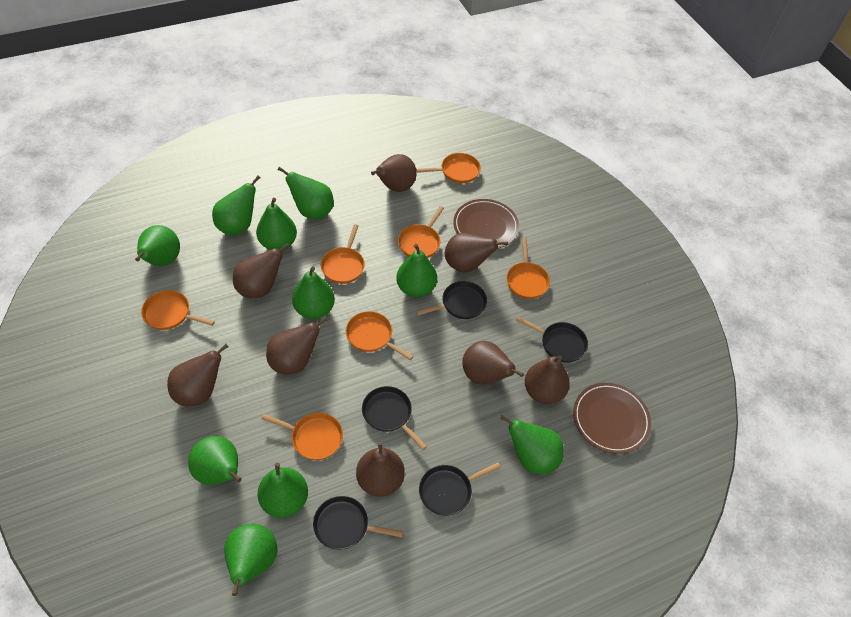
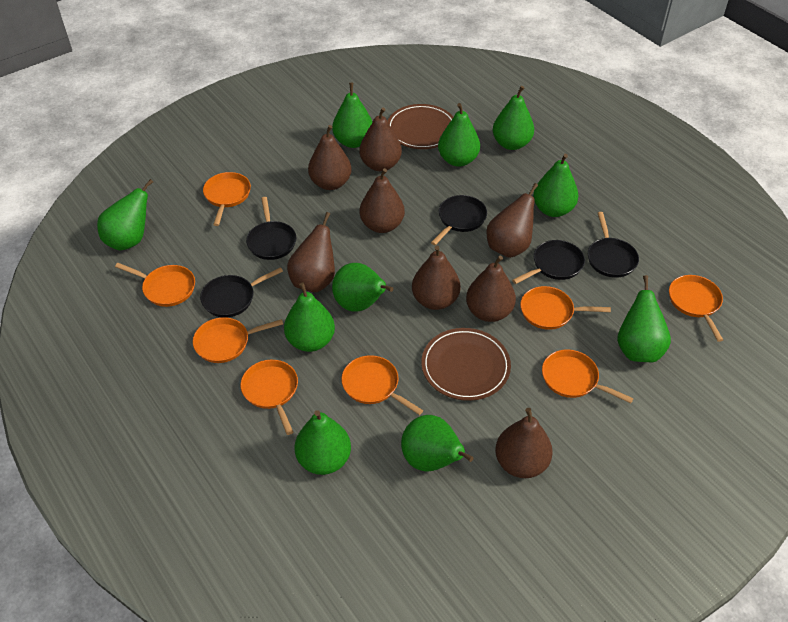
orange pan: 7 -> 8

